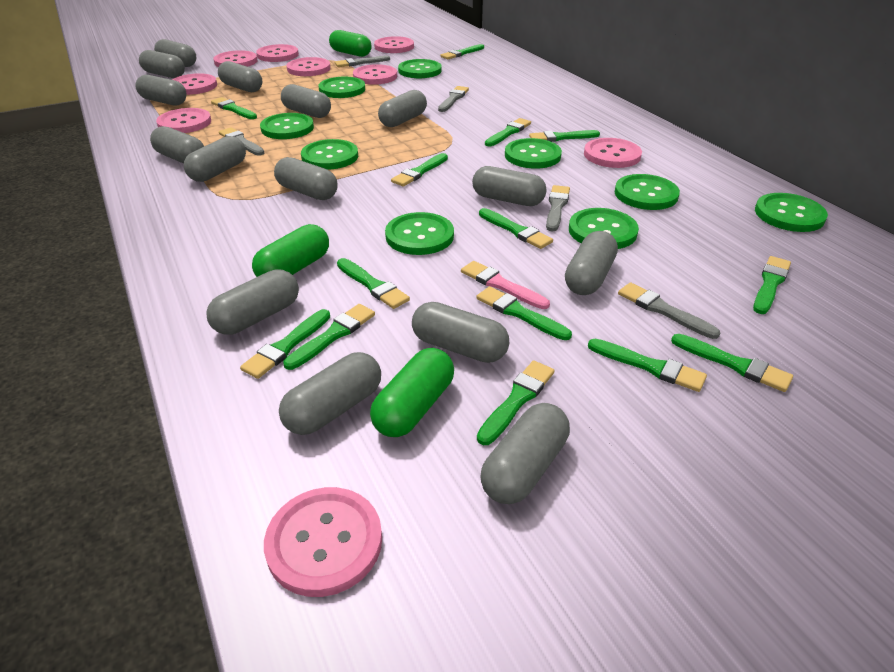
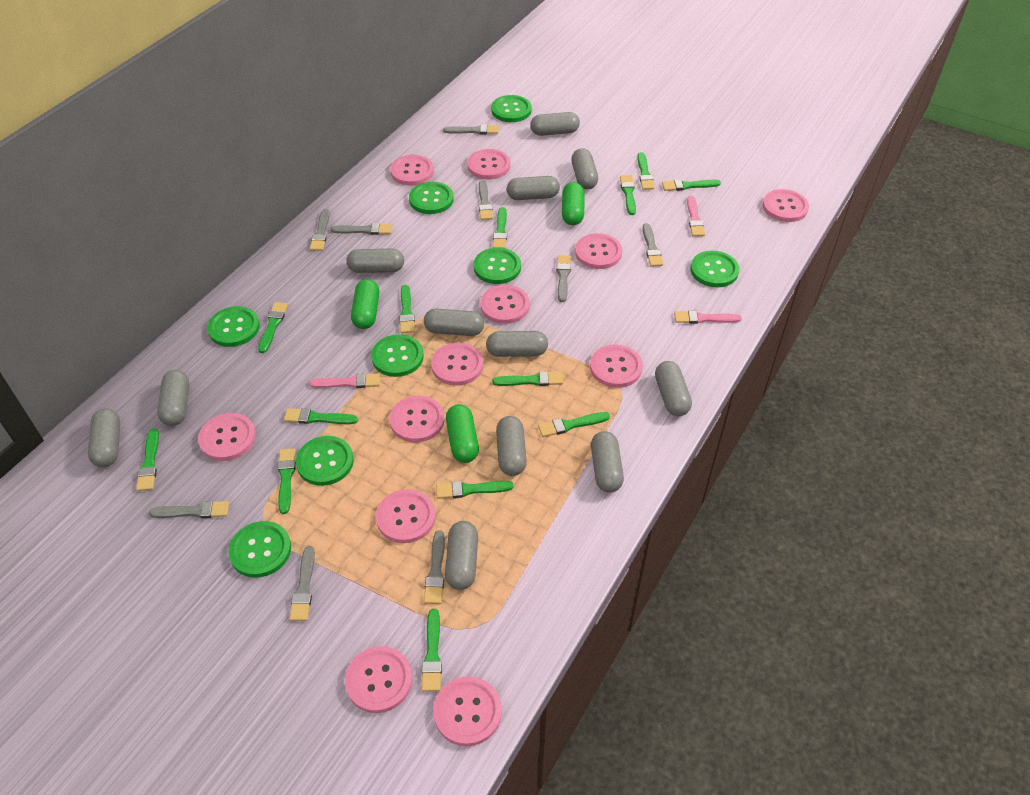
green brush: 14 -> 13
green button: 9 -> 8
grey brush: 5 -> 9
grey capsule: 15 -> 12
pink brush: 1 -> 3
pink button: 9 -> 12

